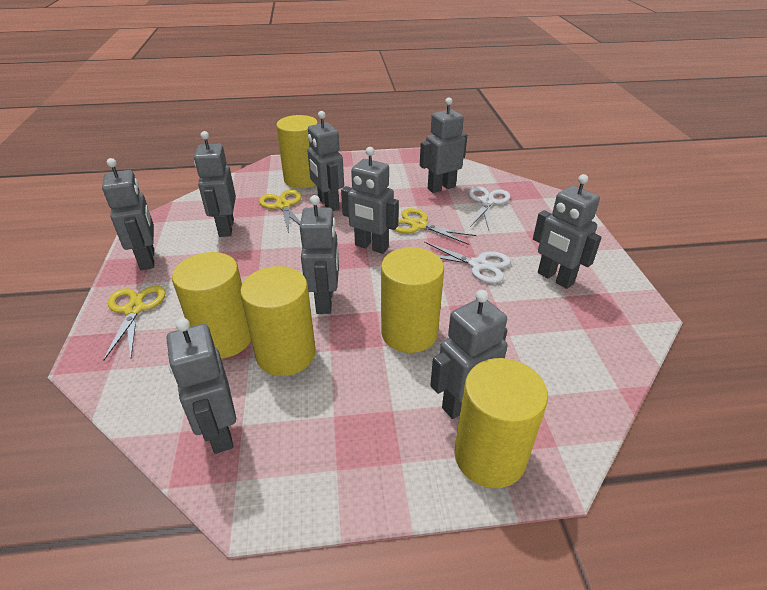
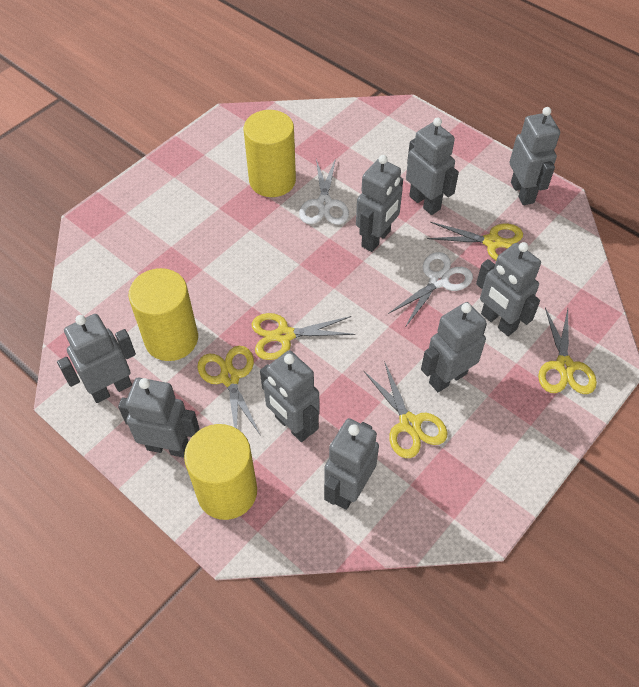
yellow cylinder: 5 -> 3
yellow scissors: 3 -> 5

